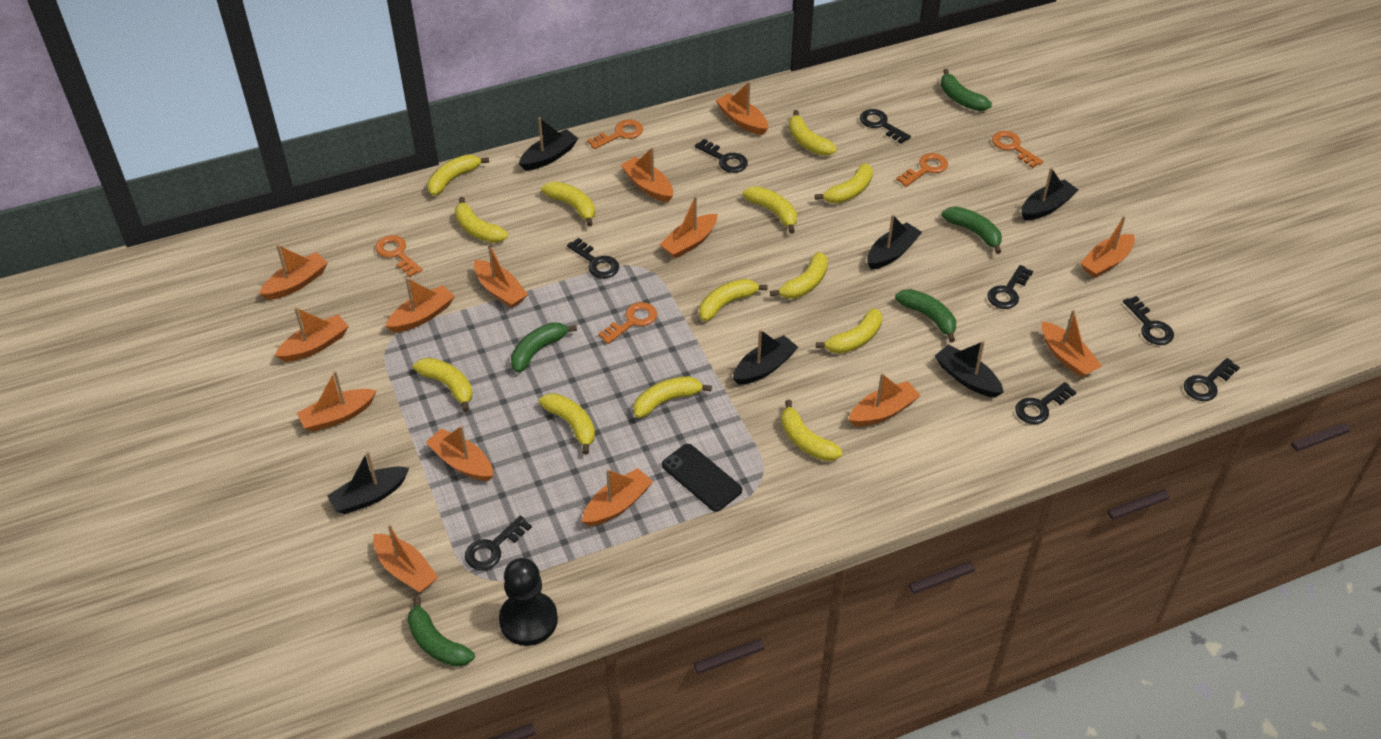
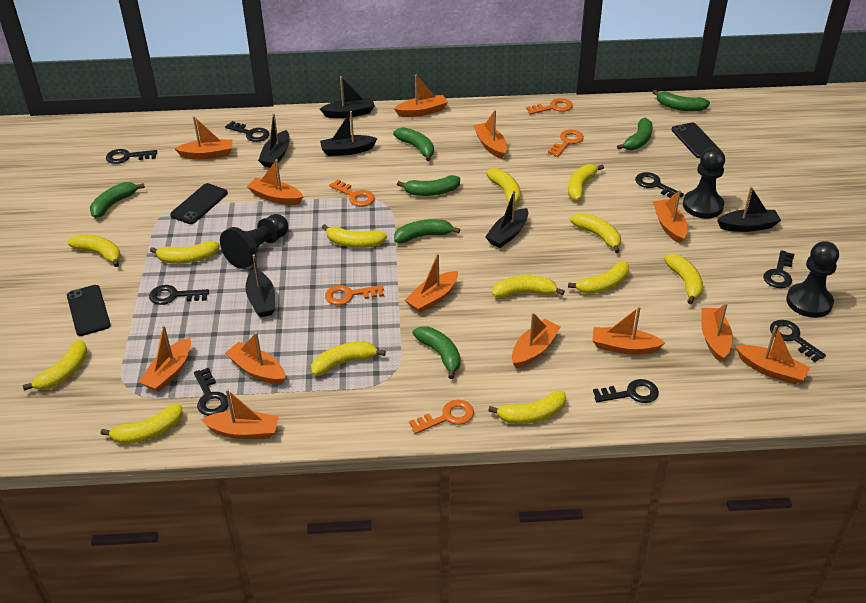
black pawn: 1 -> 3
black phone: 1 -> 3
green banana: 5 -> 7
orange boat: 14 -> 13

